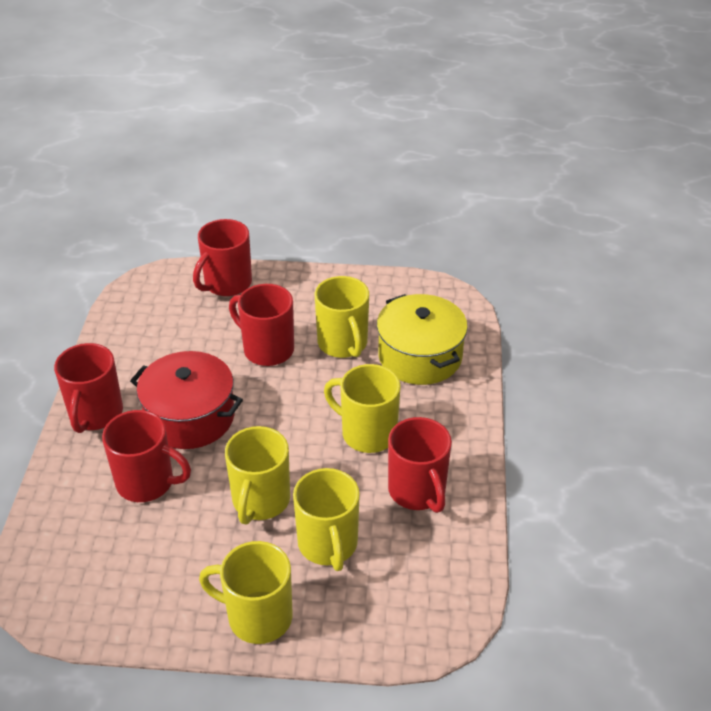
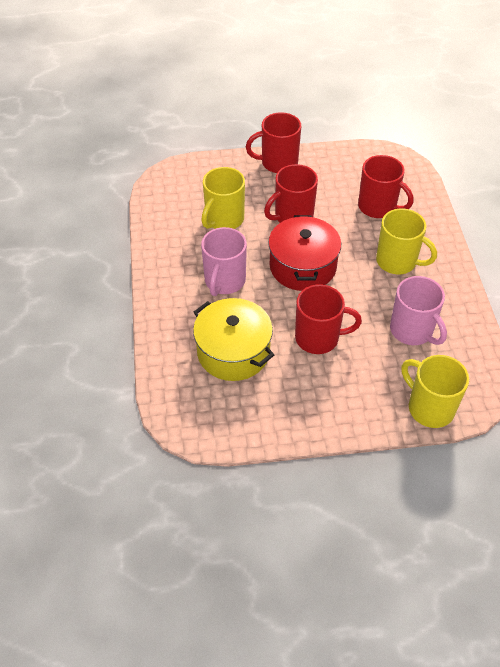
pink mug: 0 -> 2
red mug: 5 -> 4
yellow mug: 5 -> 3

